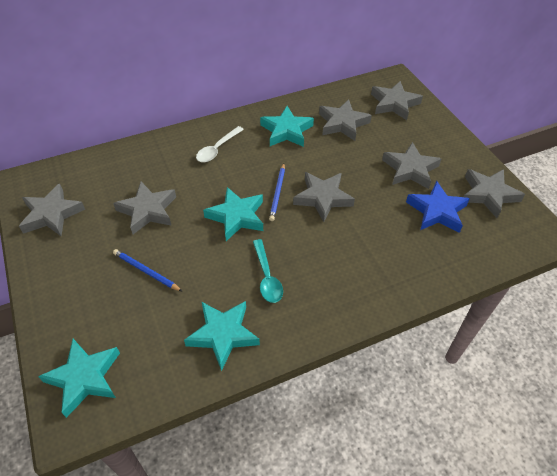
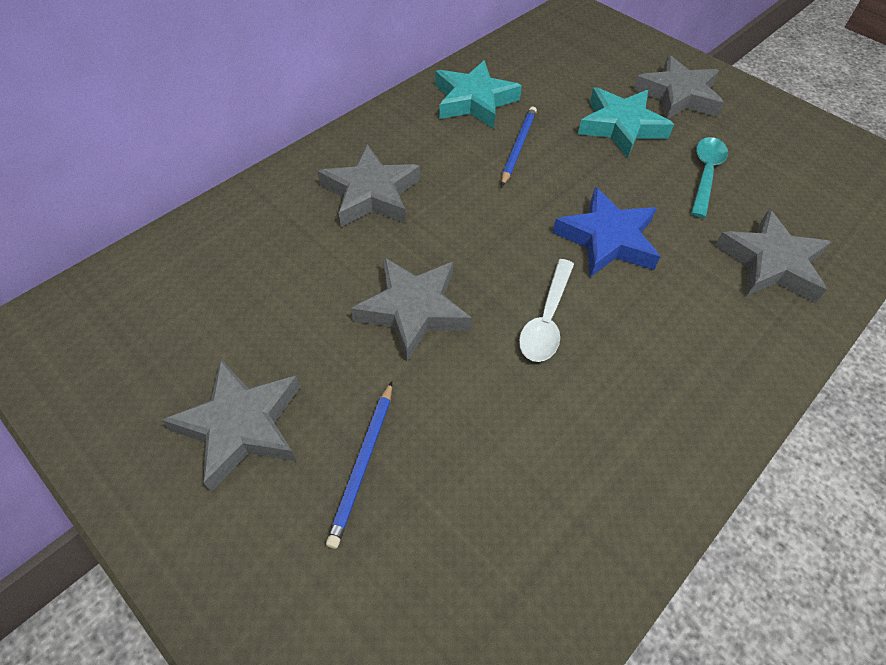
grey star: 7 -> 5
turquoise star: 4 -> 2

